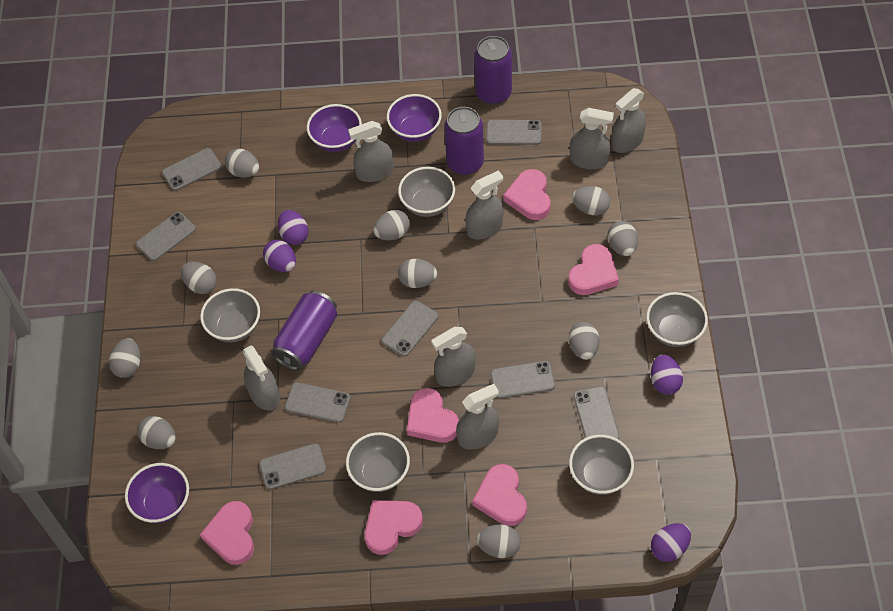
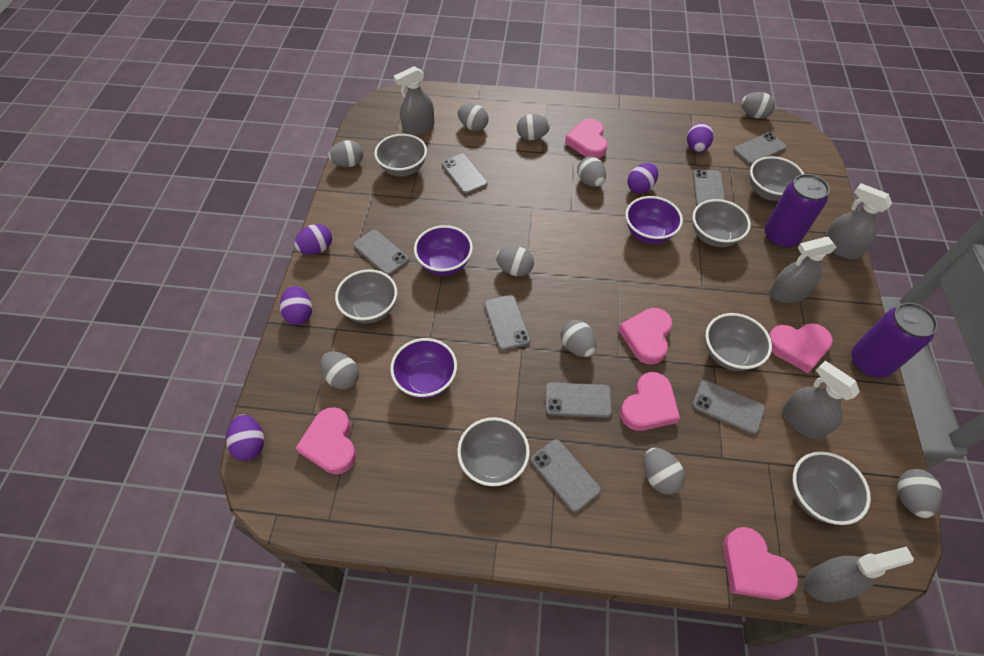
grey bowl: 5 -> 7
grey spray bottle: 7 -> 5
purple can: 3 -> 2
purple egg: 4 -> 5

